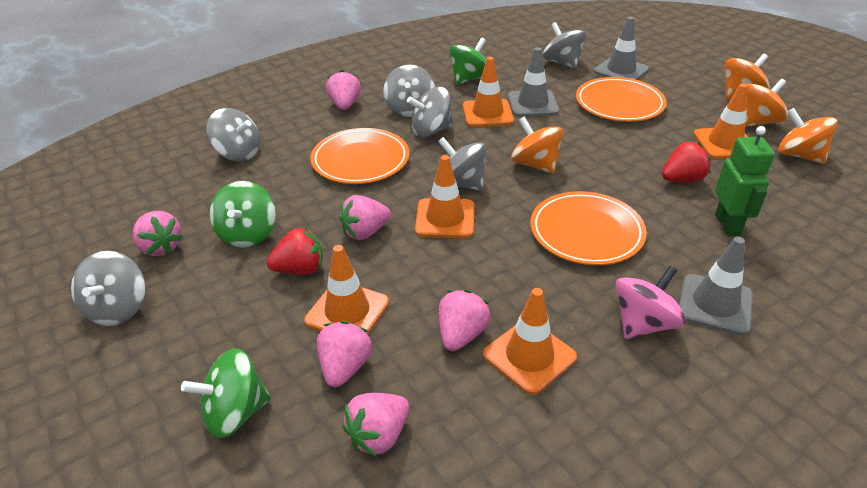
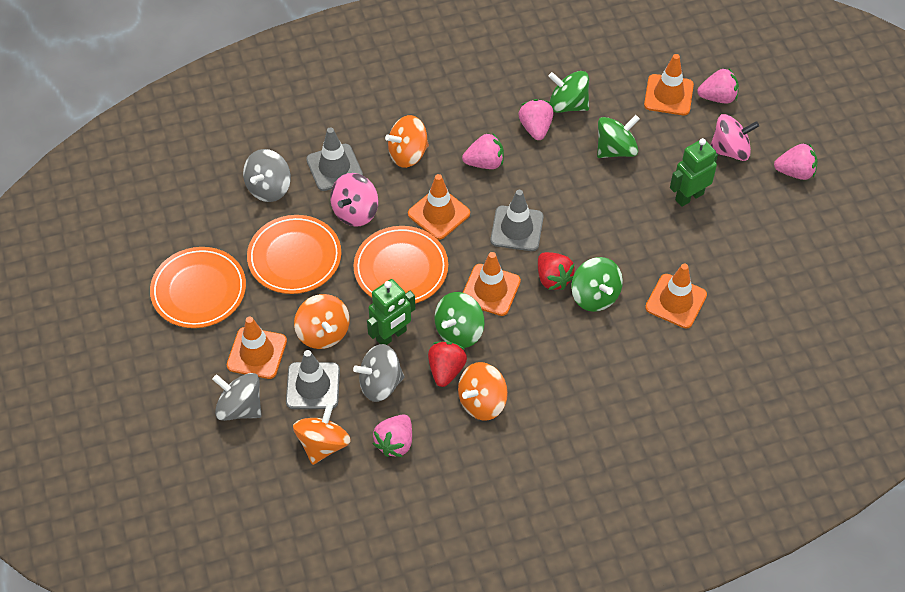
green robot: 1 -> 2
green spinning top: 3 -> 4
grey spinning top: 6 -> 3
pink spinning top: 1 -> 2
pink strawberry: 6 -> 5

